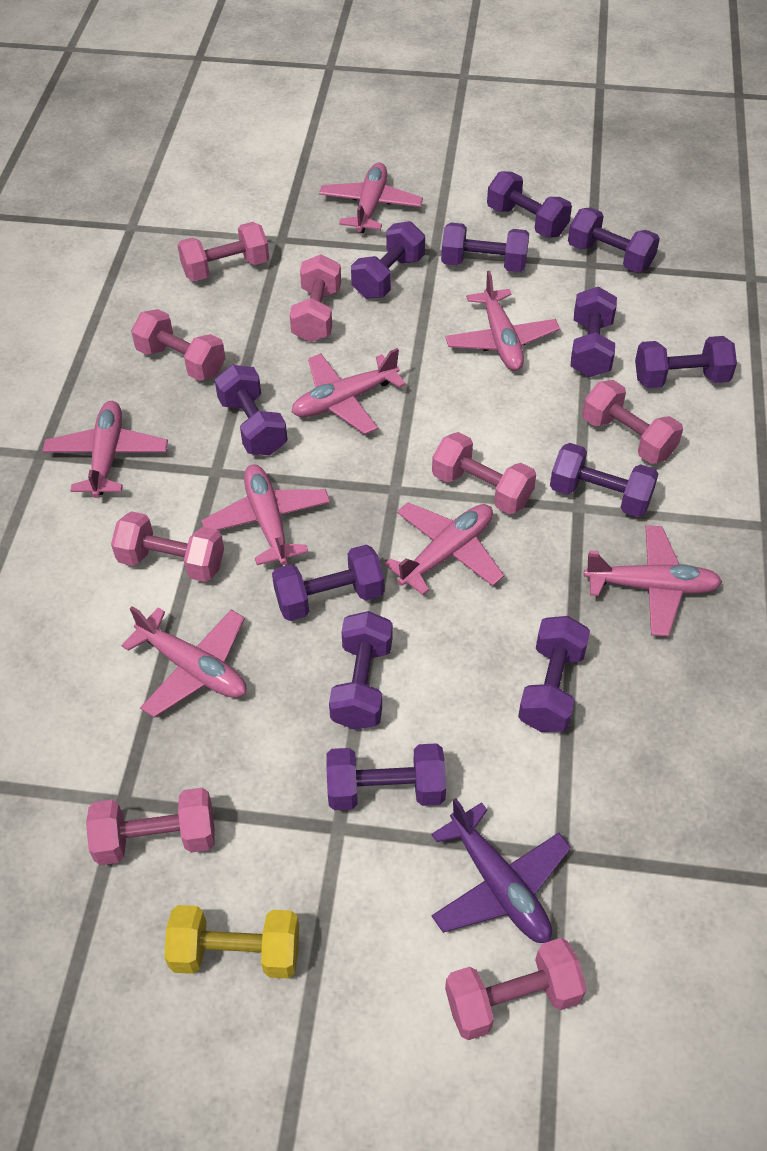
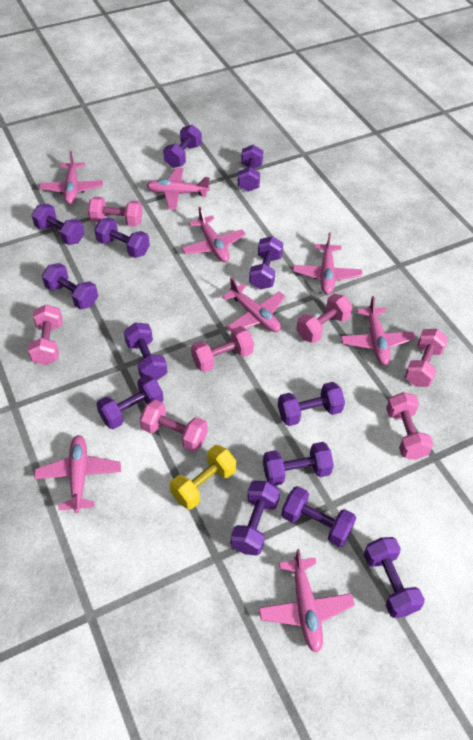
pink dumbbell: 8 -> 7
purple dumbbell: 12 -> 13
purple plane: 1 -> 0

